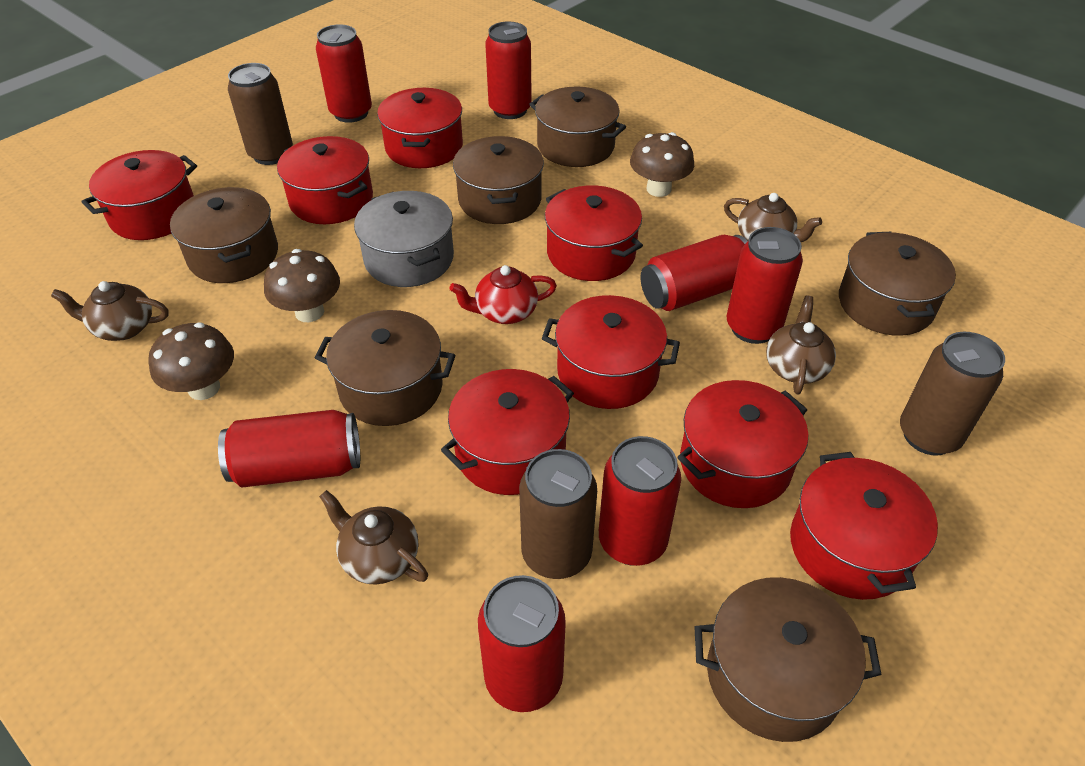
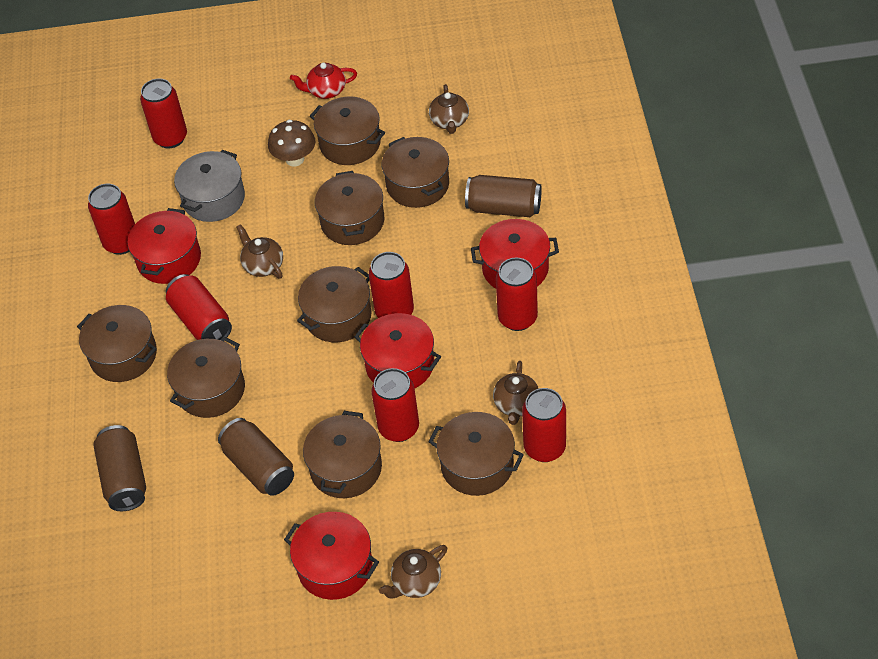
brown mushroom: 3 -> 1
brown pot: 6 -> 8
red pot: 8 -> 4

